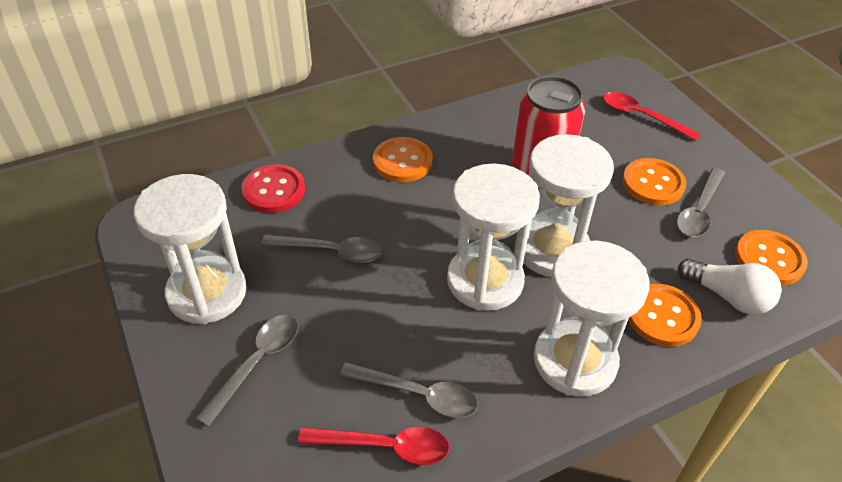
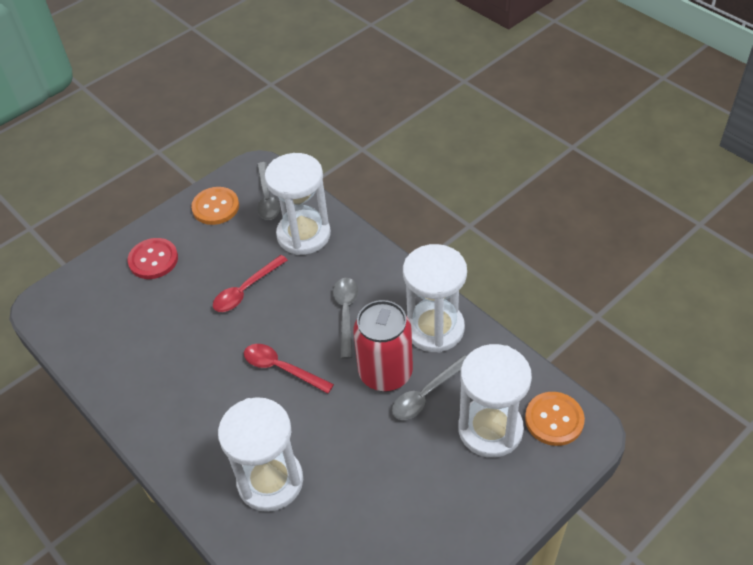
grey spoon: 4 -> 3
orange button: 4 -> 2
white light bulb: 1 -> 0

